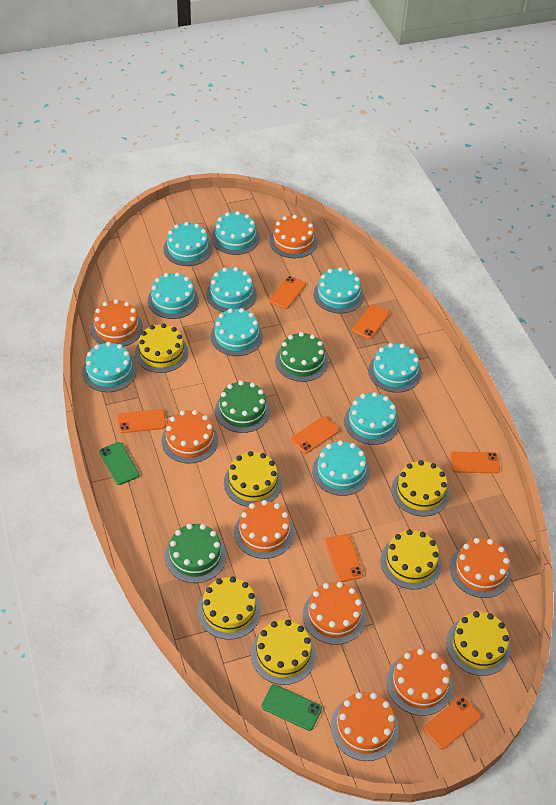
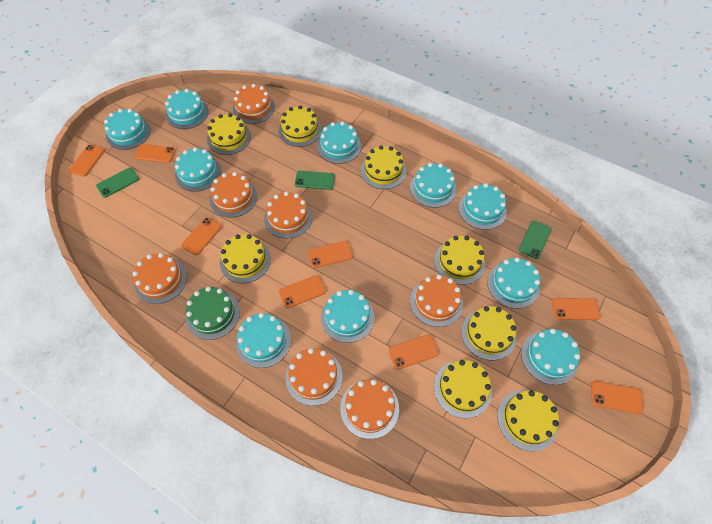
green cake: 3 -> 1
green phone: 2 -> 3
orange cake: 8 -> 7
orange phone: 7 -> 8
yellow cake: 7 -> 8

